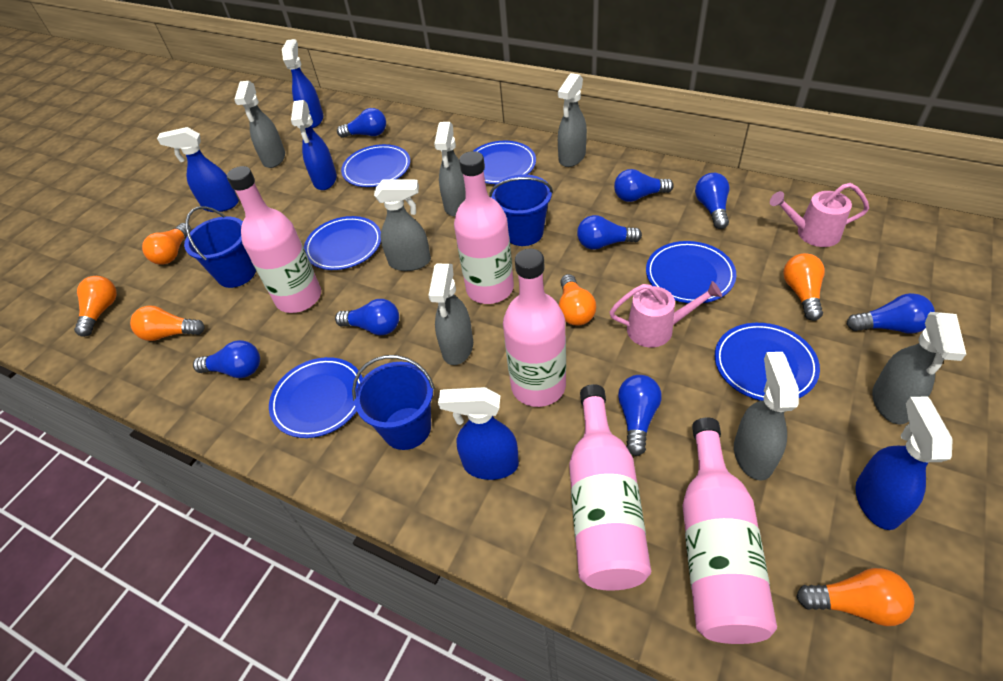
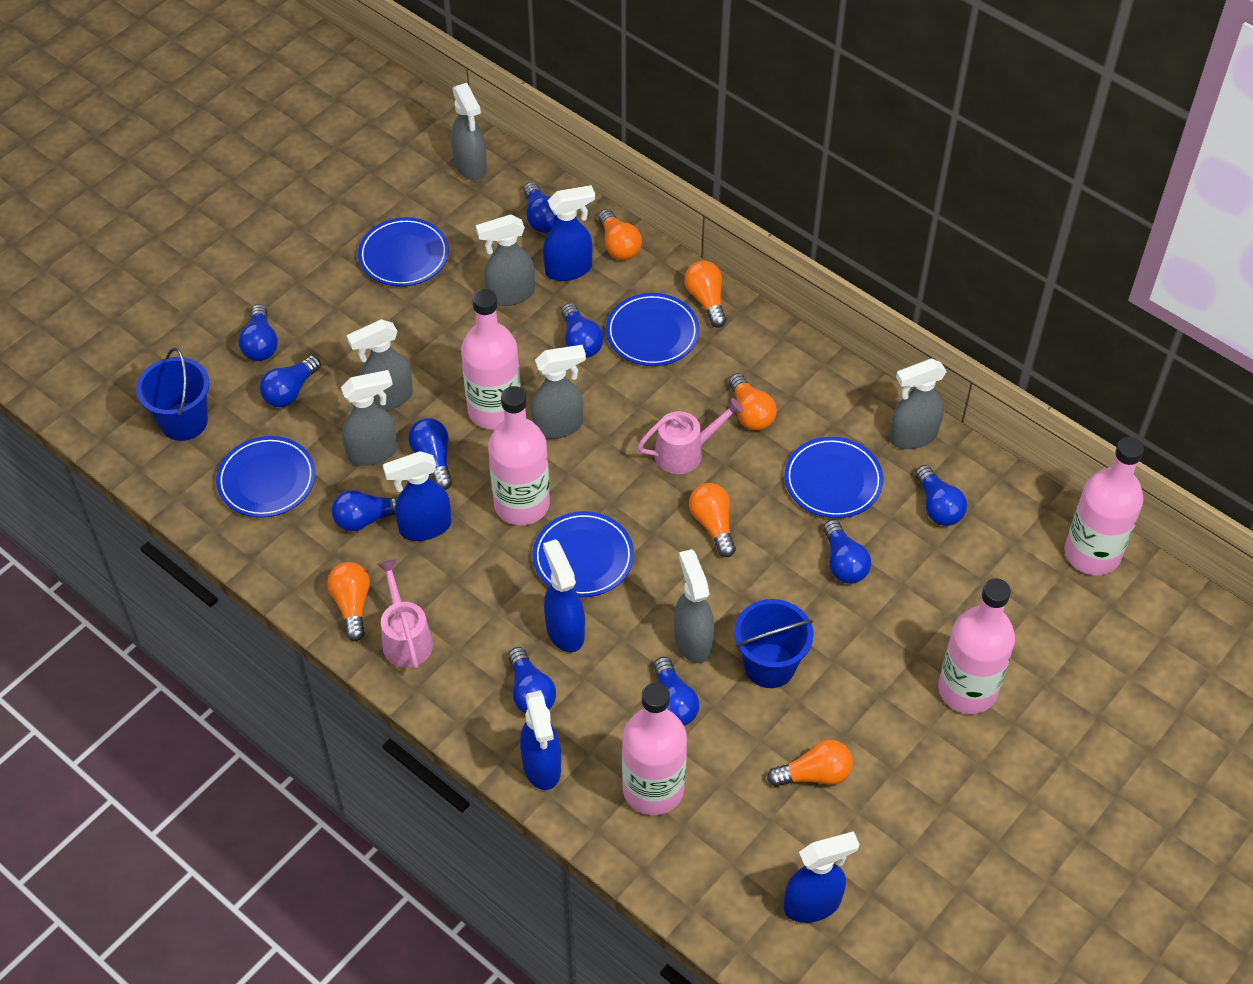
blue bucket: 3 -> 2
blue light bulb: 8 -> 10
blue plate: 6 -> 5

